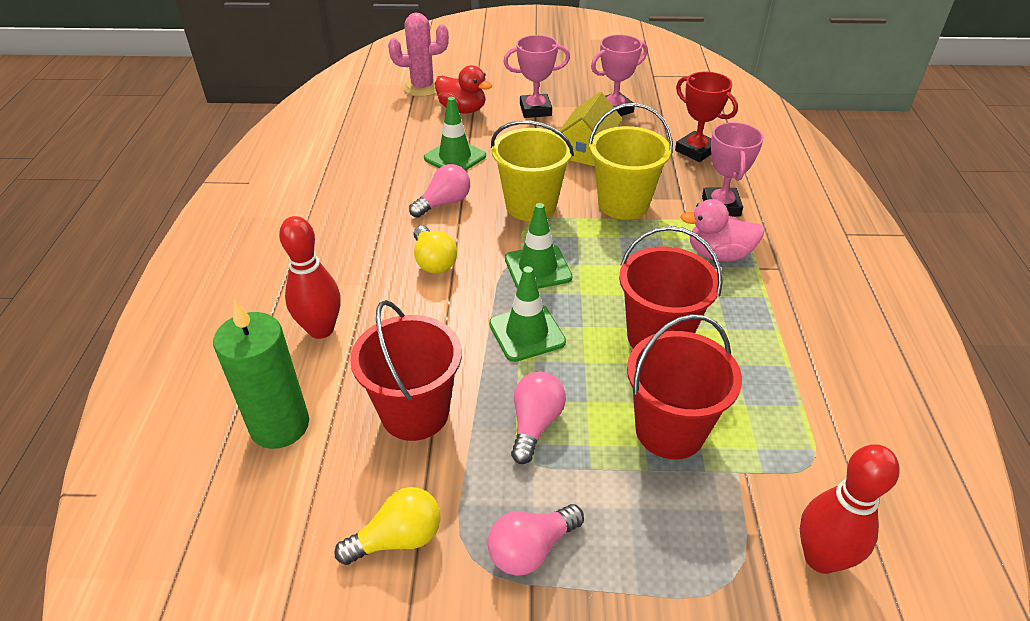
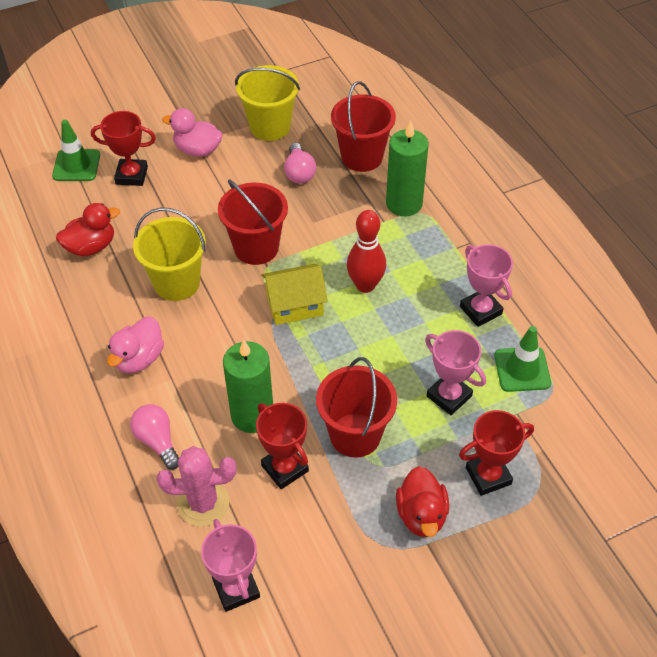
green candle: 1 -> 2
green traffic cone: 3 -> 2
pink duck: 1 -> 2
pink light bulb: 3 -> 2
red bowling pin: 2 -> 1
red duck: 1 -> 2
red trophy: 1 -> 3
yellow light bulb: 2 -> 0

